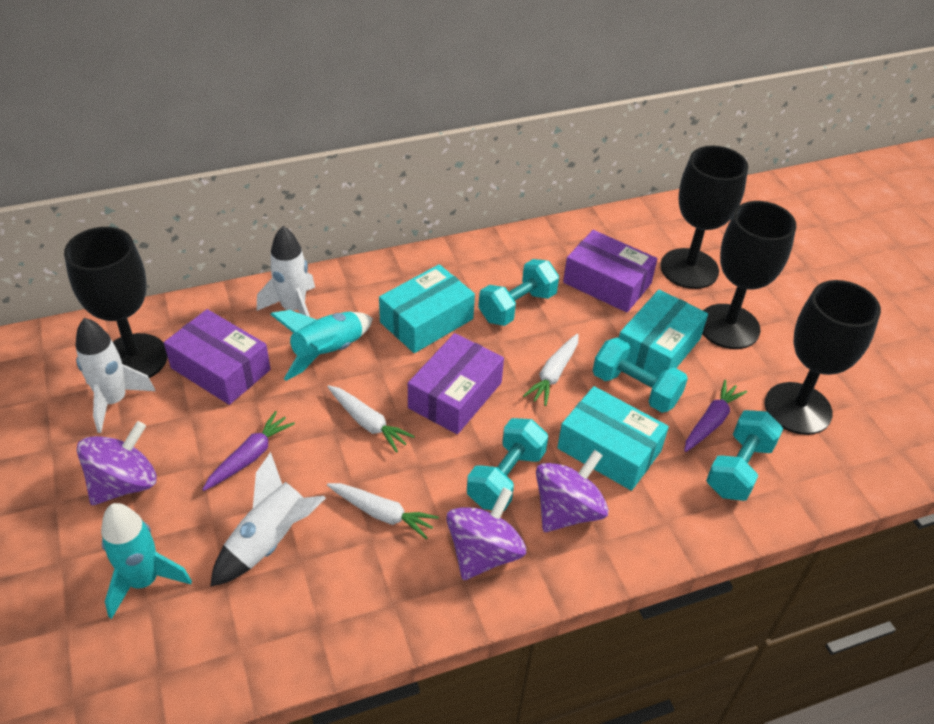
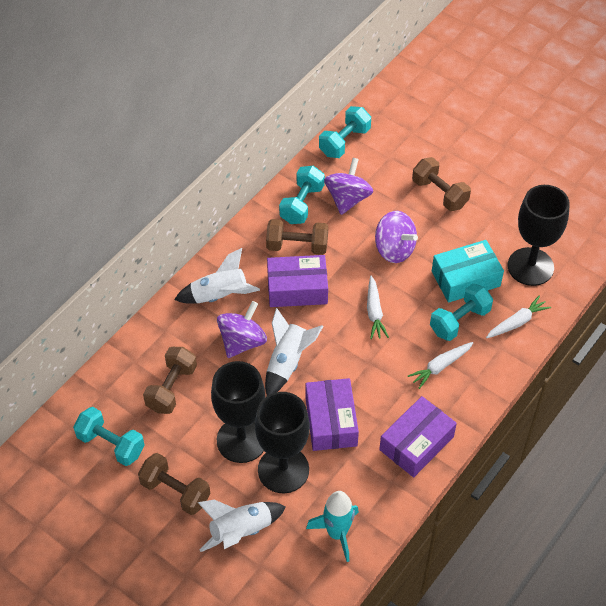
black goblet: 4 -> 3
brown dumbbell: 0 -> 4
purple carrot: 2 -> 0
turquoise box: 3 -> 1
turquoise rocket: 2 -> 1

